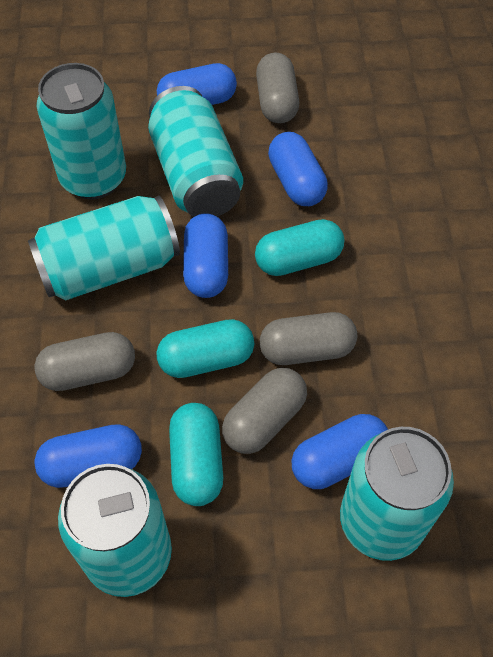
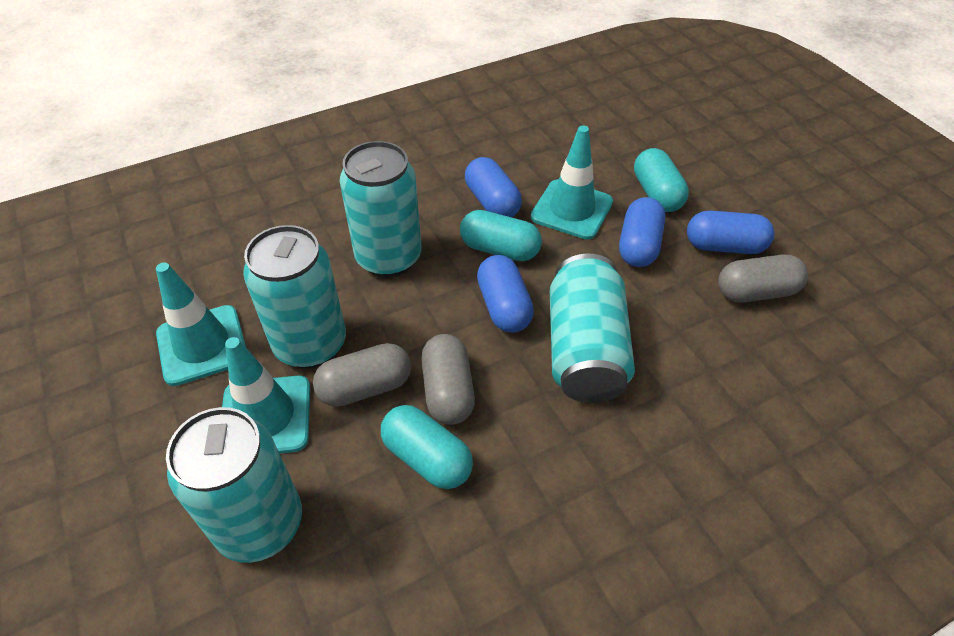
blue capsule: 5 -> 4
grey capsule: 4 -> 3
turquoise can: 5 -> 4
turquoise traffic cone: 0 -> 3

